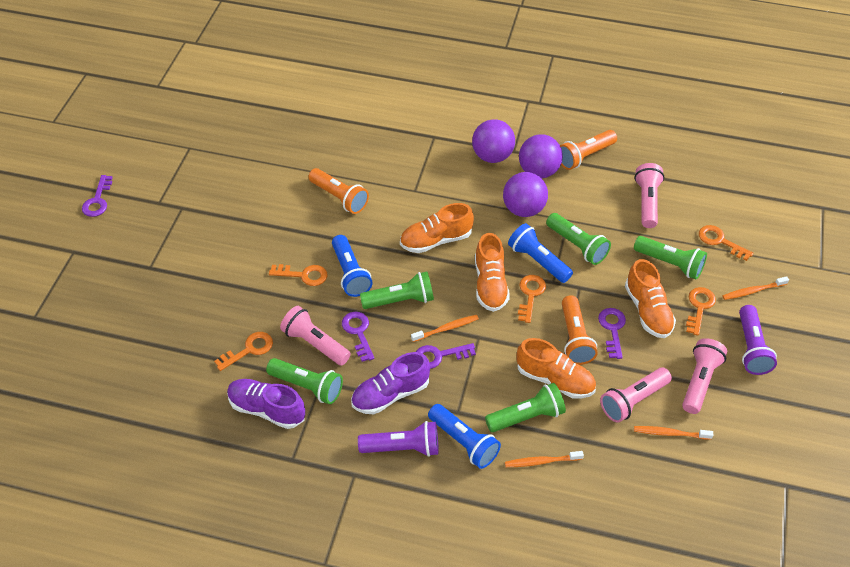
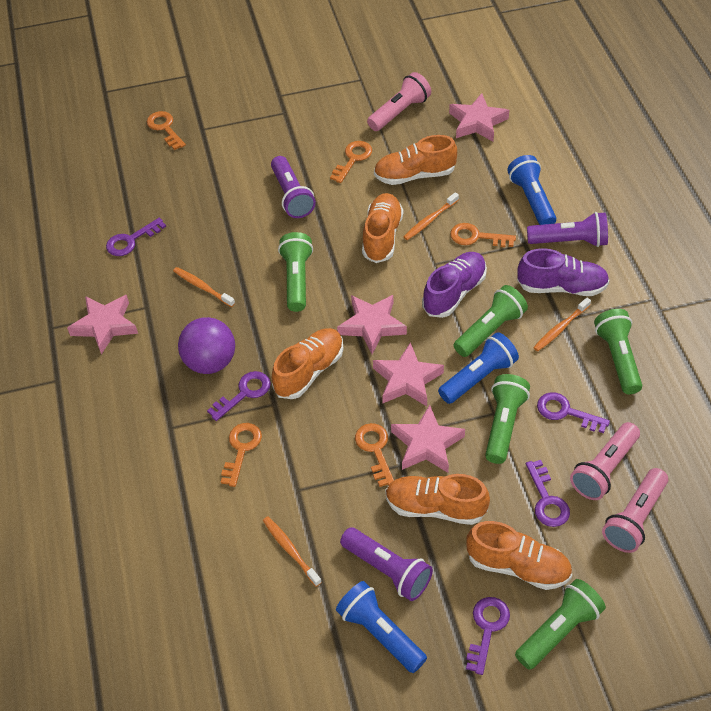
orange flashlight: 3 -> 0
orange shoe: 4 -> 5
pink flashlight: 4 -> 3
pink star: 0 -> 5
purple ball: 3 -> 1
purple flashlight: 2 -> 3
purple key: 4 -> 5

